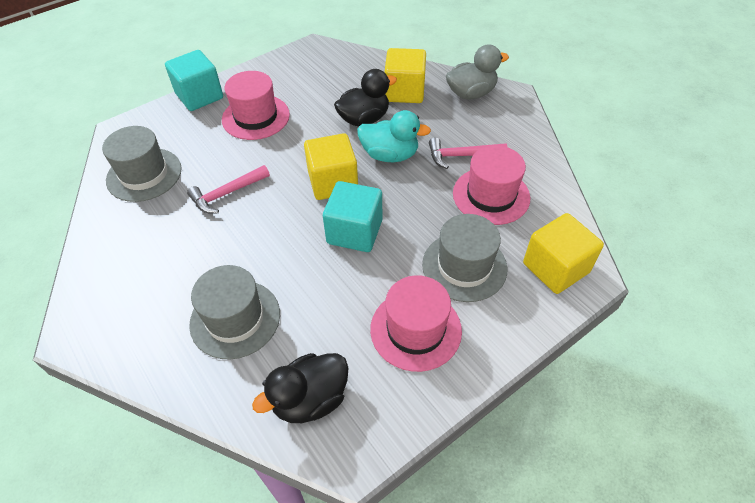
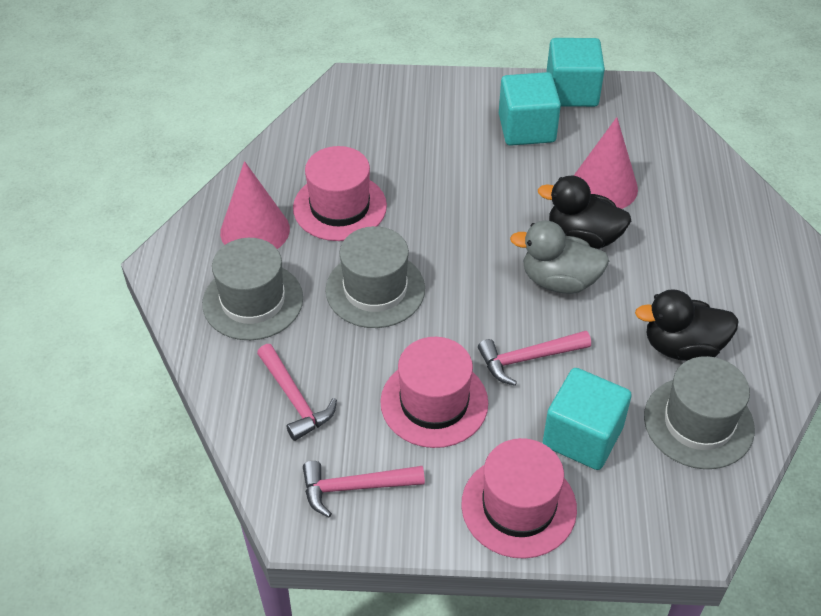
pink cone: 0 -> 2
pink hammer: 2 -> 3
turquoise cube: 2 -> 3
turquoise duck: 1 -> 0
yellow cube: 3 -> 0

